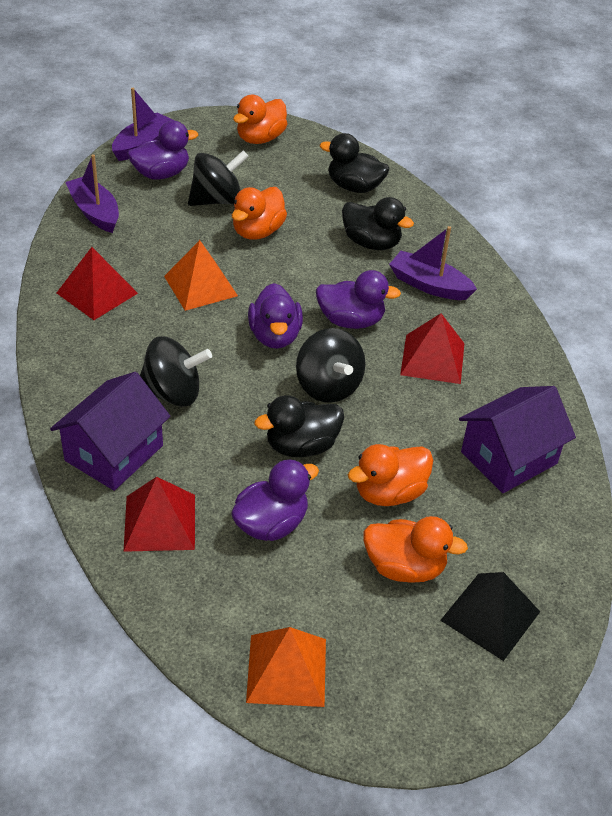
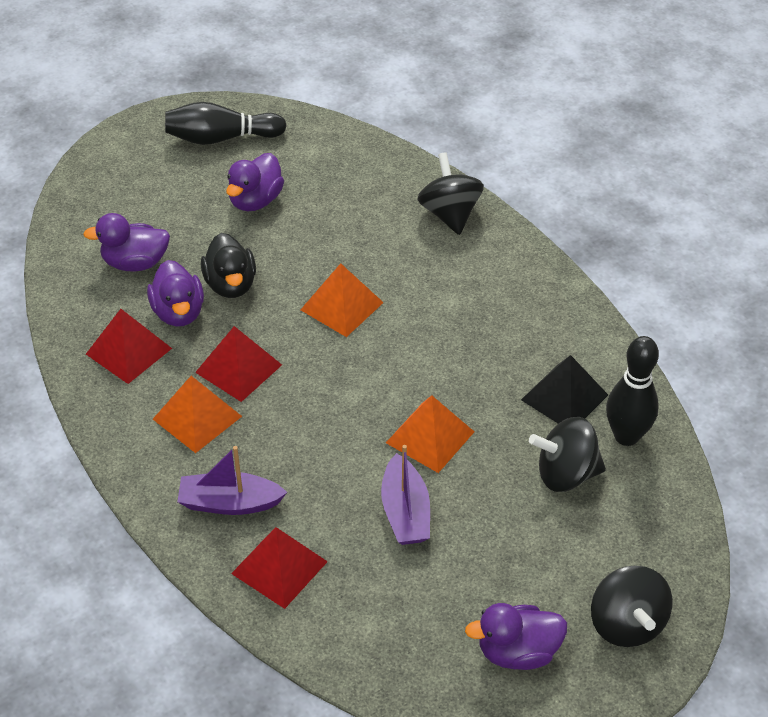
black bowling pin: 0 -> 2
black duck: 3 -> 1
orange duck: 4 -> 0
orange pyramid: 2 -> 3
purple boat: 3 -> 2
purple house: 2 -> 0

